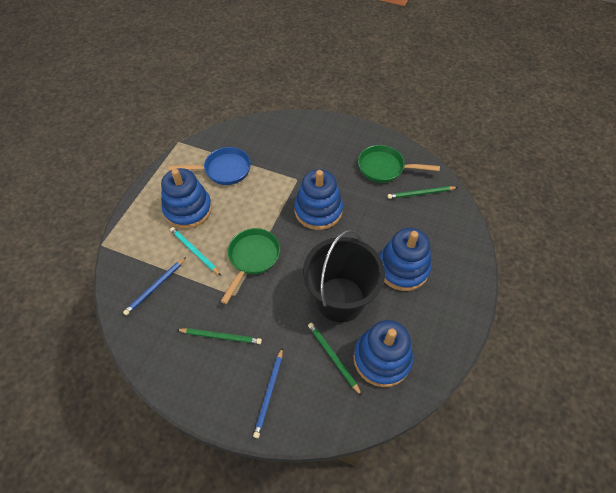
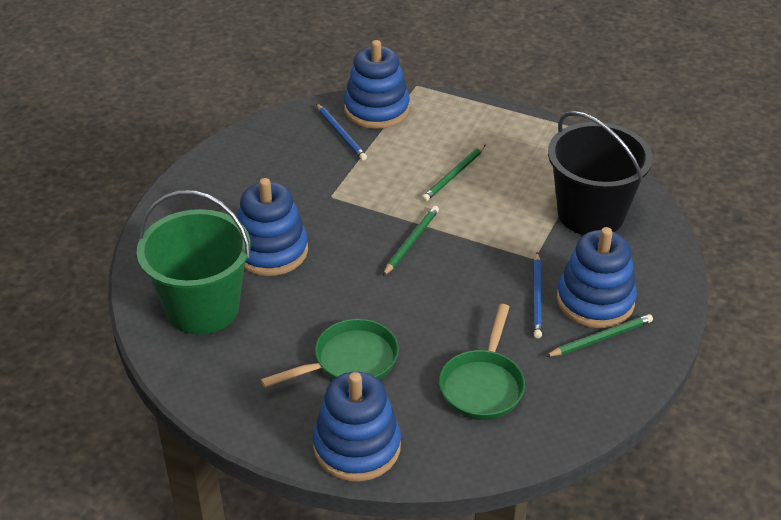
blue pan: 1 -> 0
green bucket: 0 -> 1
turquoise pencil: 1 -> 0

